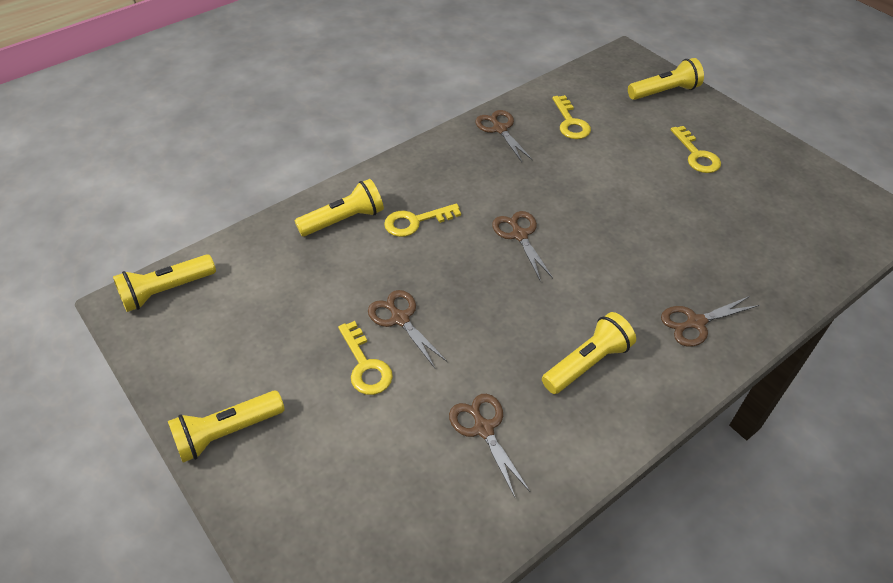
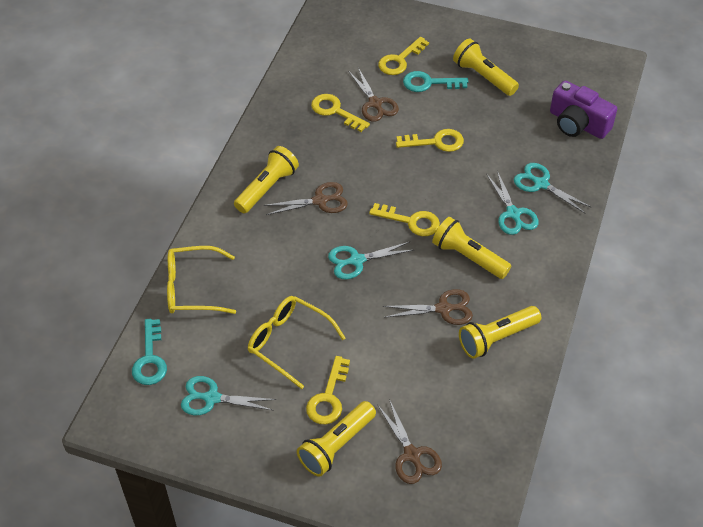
brown scissors: 5 -> 4
purple camera: 0 -> 1
turquoise key: 0 -> 2
turquoise scissors: 0 -> 4
yellow glasses: 0 -> 2
yellow key: 4 -> 5

